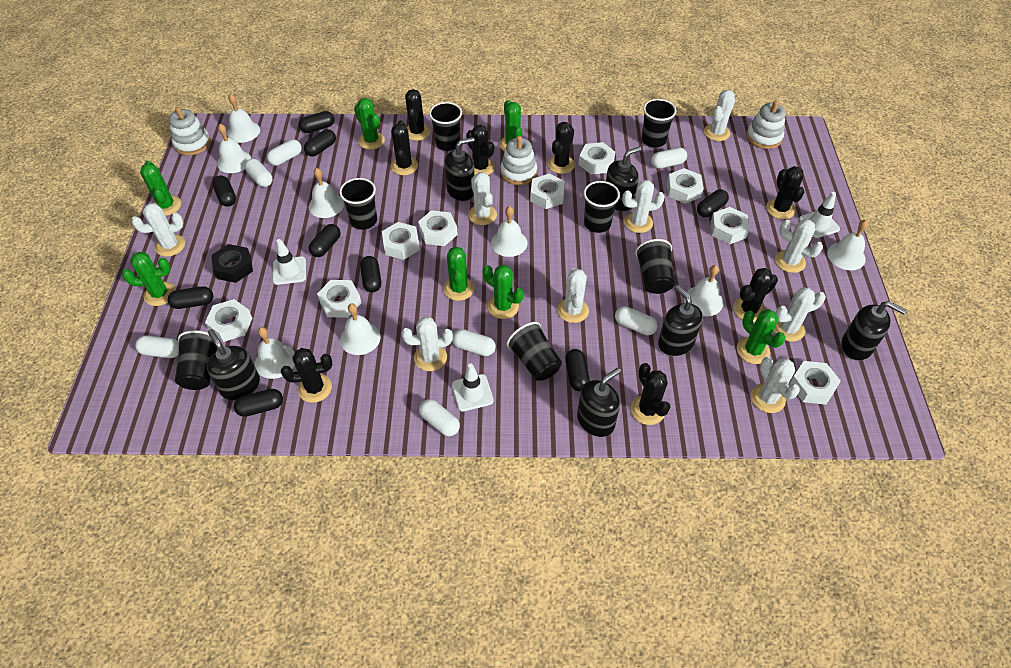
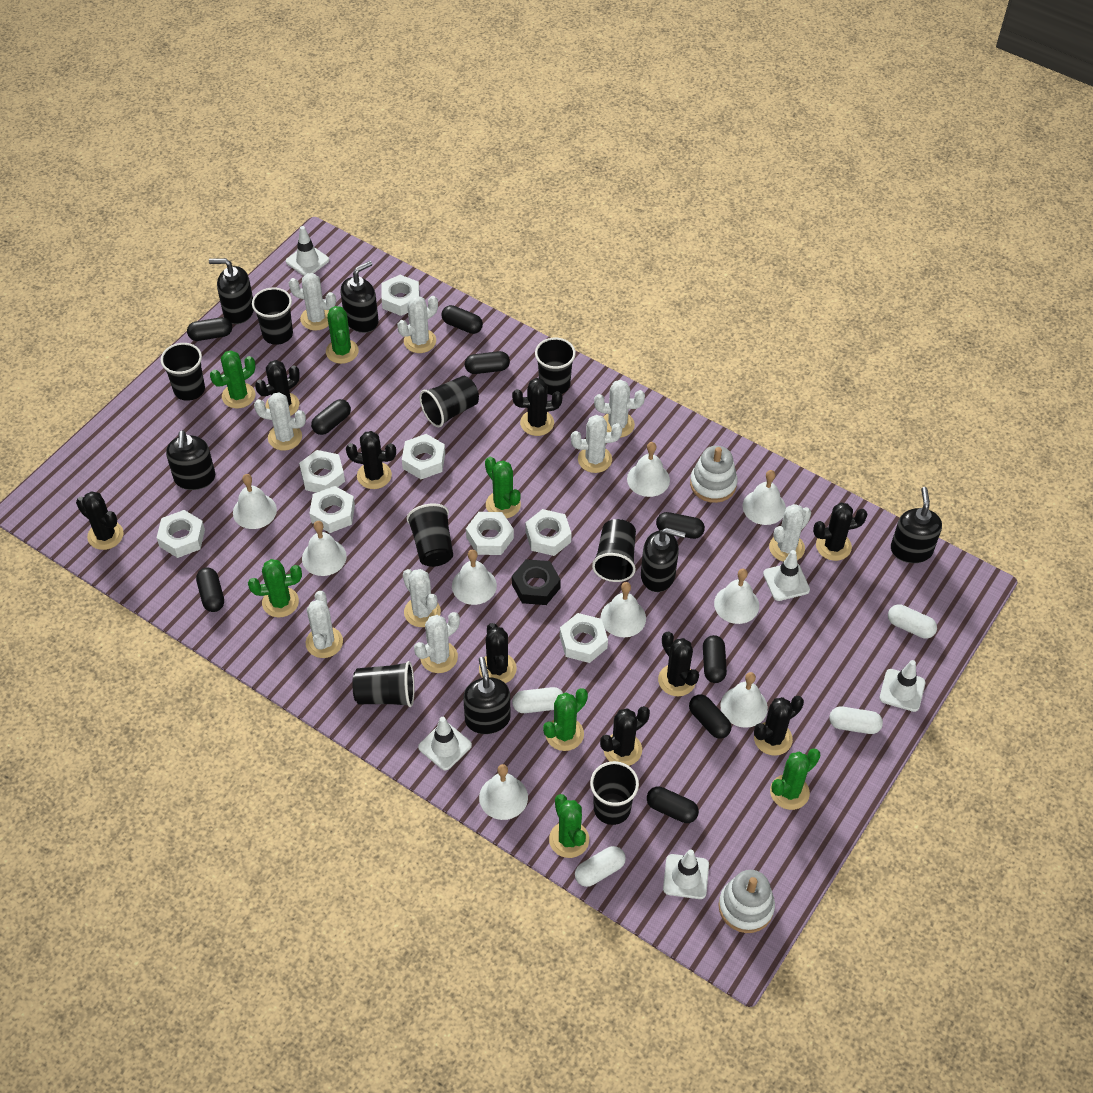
black cactus: 8 -> 9
black cup: 7 -> 8
white bell: 8 -> 9
white capsule: 7 -> 4
white nut: 9 -> 8
white stacking toy: 3 -> 2
white traffic cone: 3 -> 5

